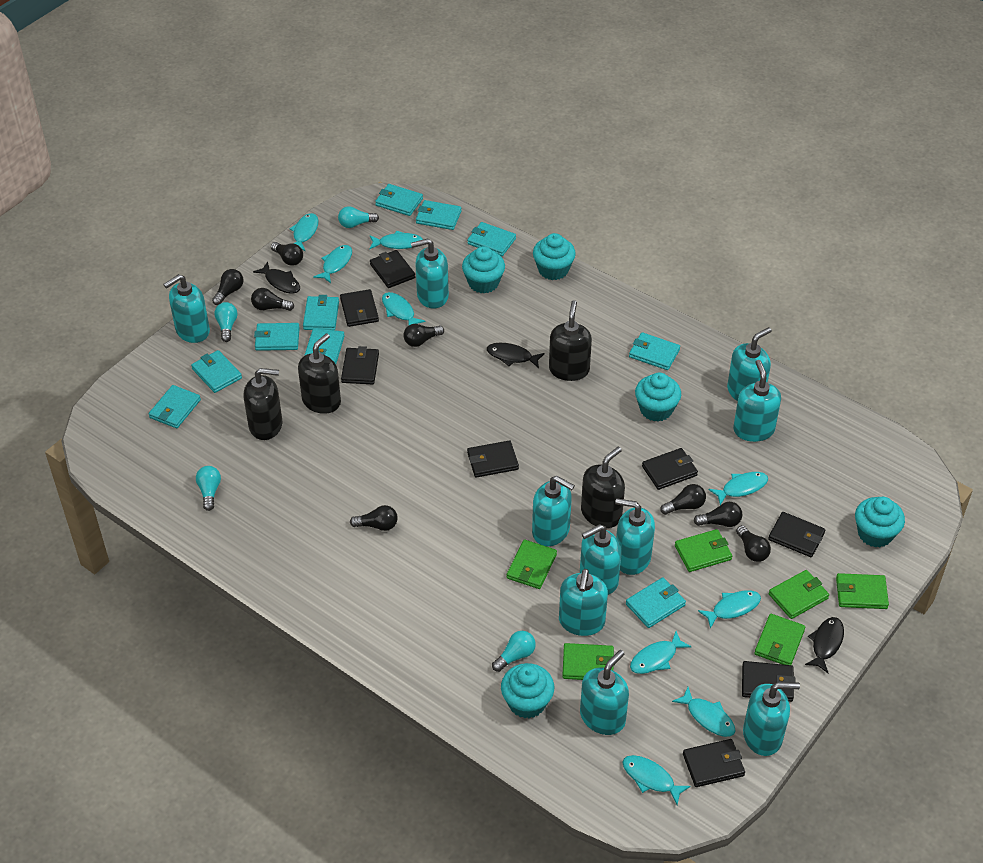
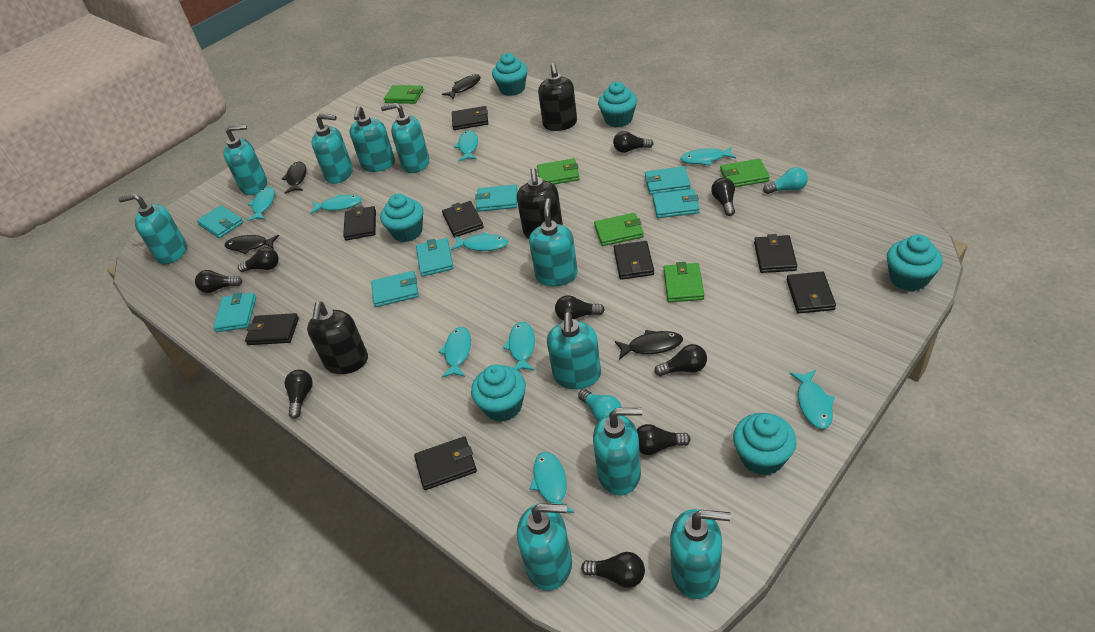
black fish: 3 -> 4
black light bulb: 8 -> 9
black soap dispenser: 4 -> 3
green wallet: 6 -> 5
turquoise cupcake: 5 -> 6
turquoise light bulb: 4 -> 2
turquoise wallet: 10 -> 7

